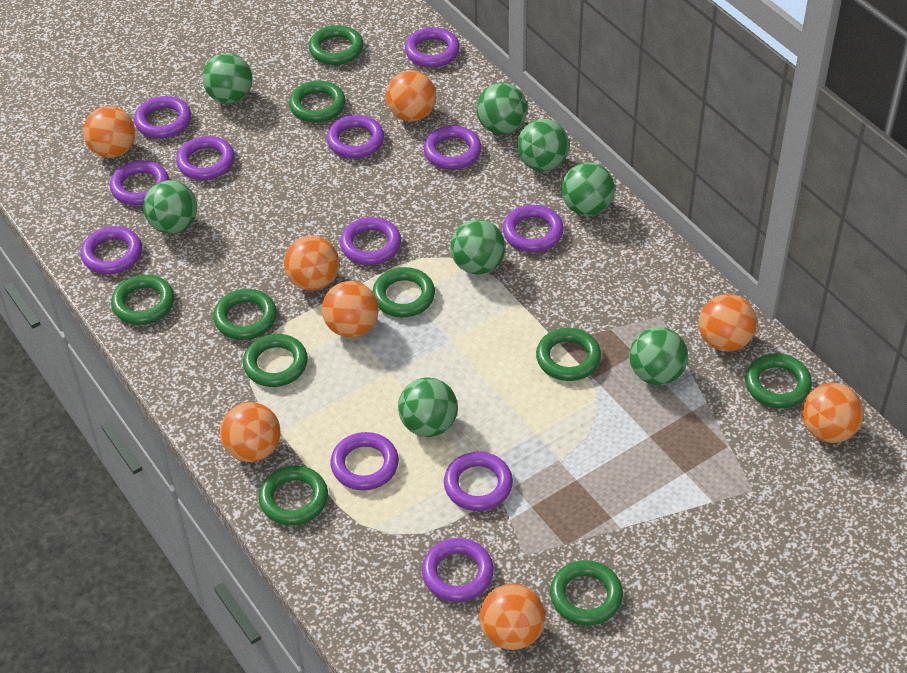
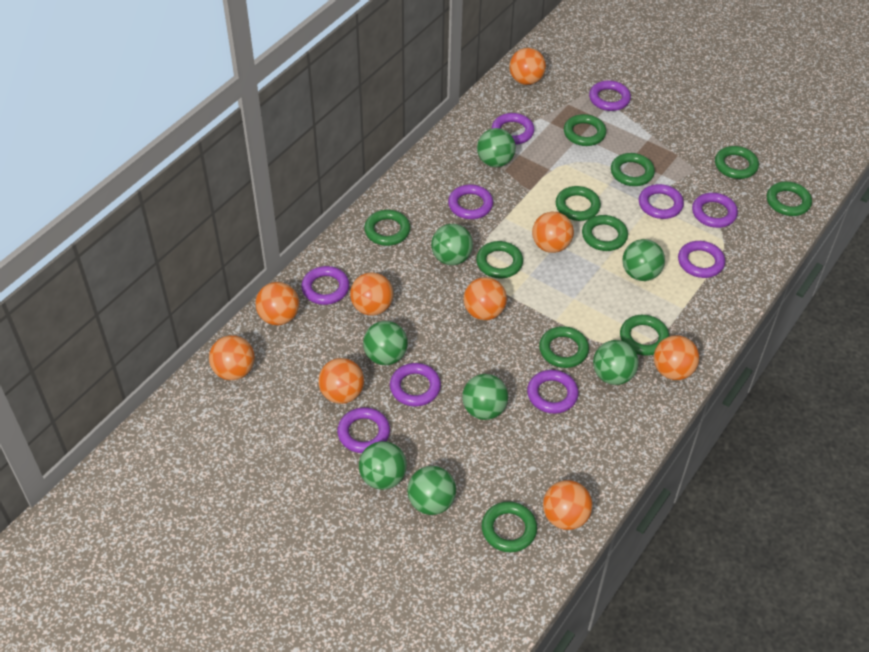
green ring: 10 -> 11
orange ball: 8 -> 9
purple ring: 12 -> 10

